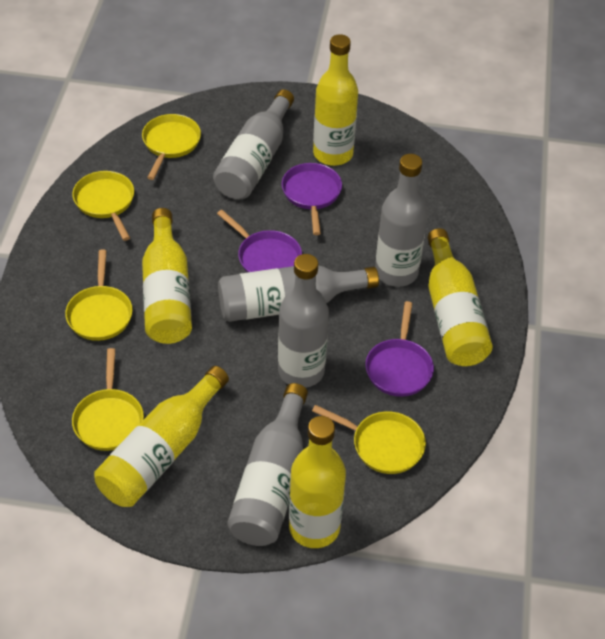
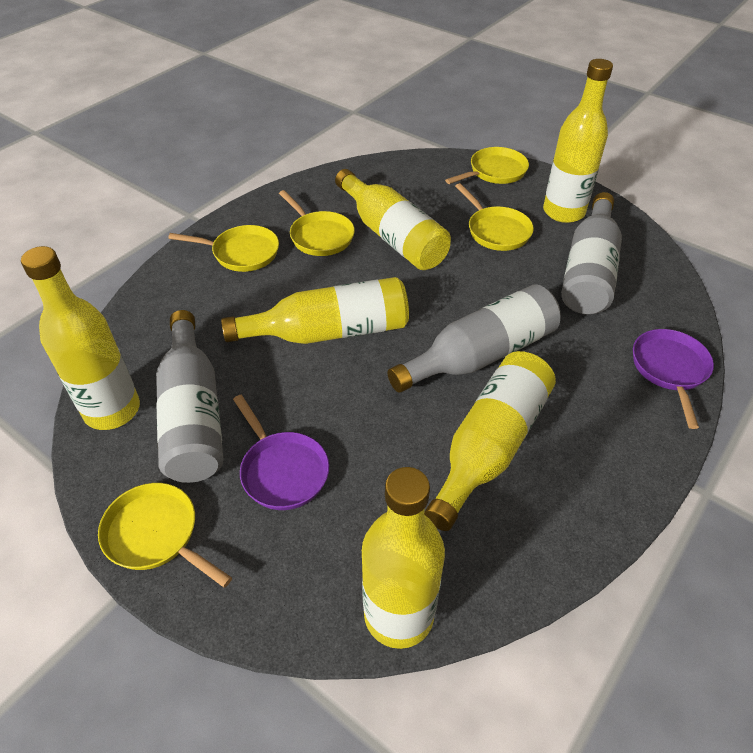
grey bottle: 5 -> 3
purple pan: 3 -> 2
yellow bottle: 5 -> 6

